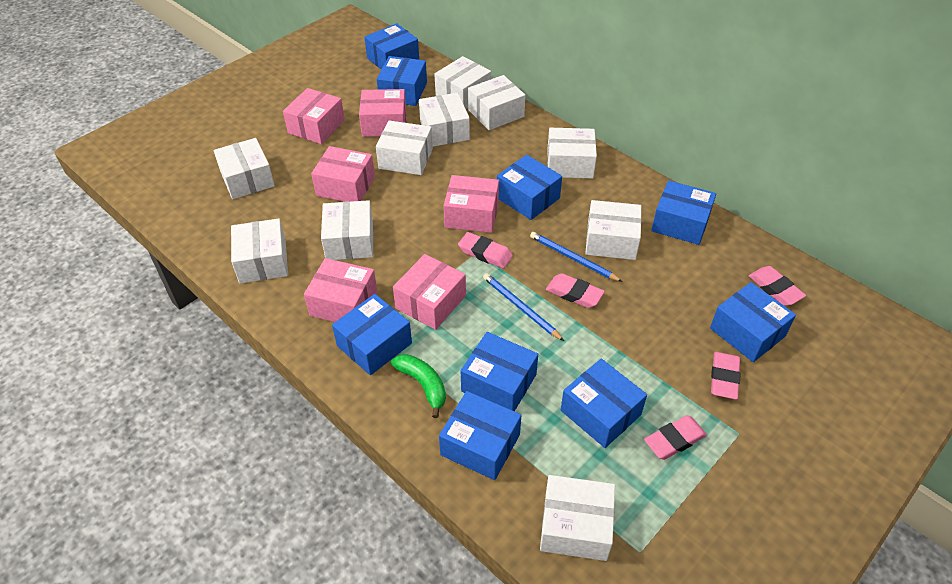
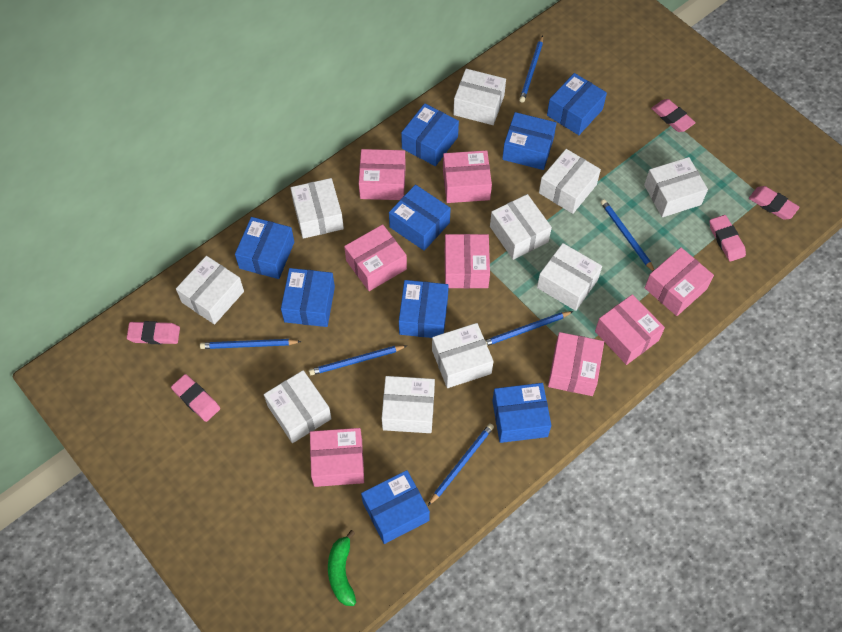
blue pencil: 2 -> 6
pink box: 6 -> 8

